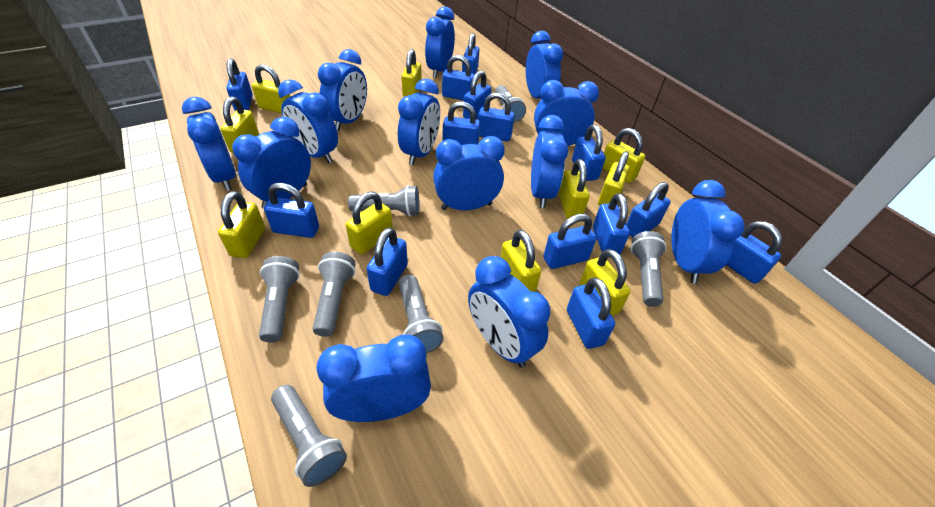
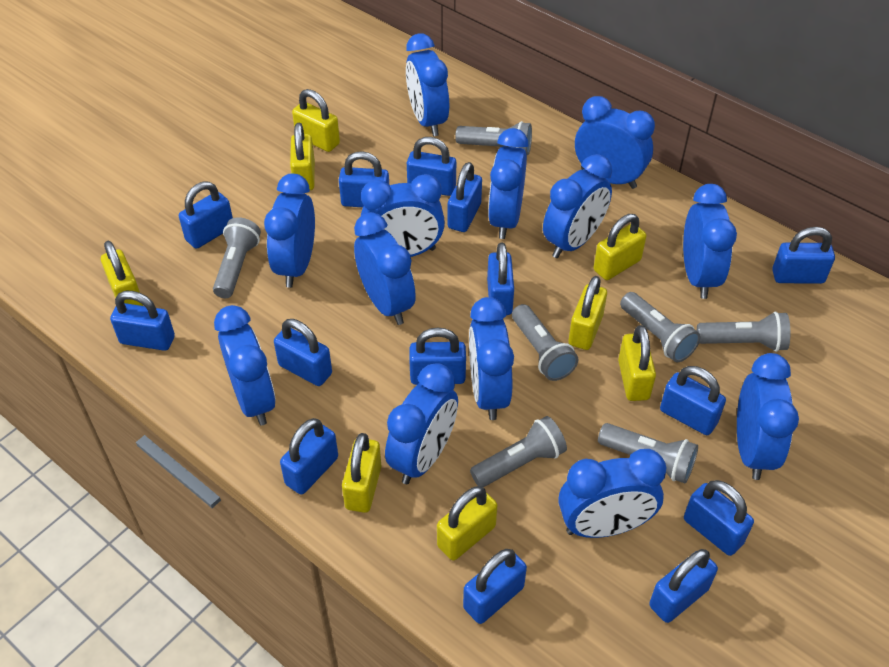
yellow padlock: 10 -> 8

